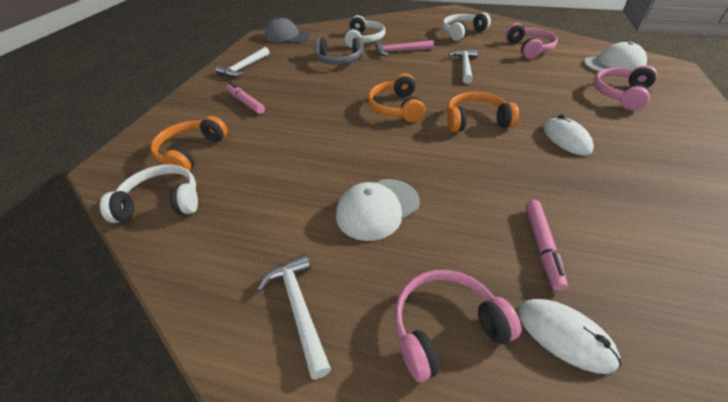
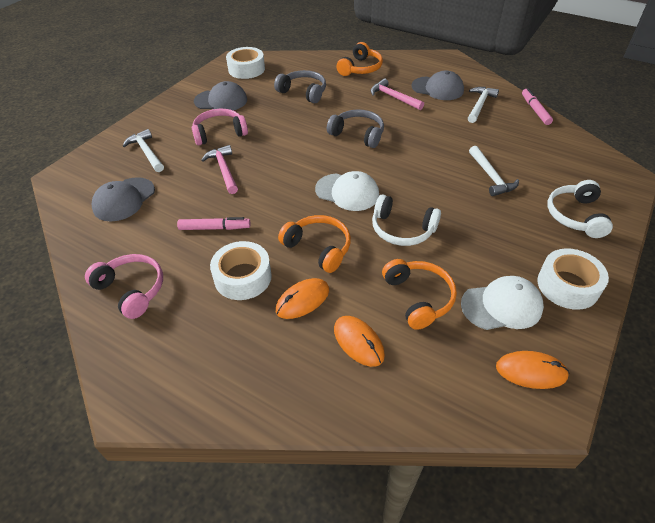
grey cap: 1 -> 3
grey headphones: 1 -> 2
orange mouse: 0 -> 3
pink hammer: 1 -> 2
pink headphones: 3 -> 2
white headphones: 3 -> 2
white mouse: 2 -> 0
white tape: 0 -> 3

